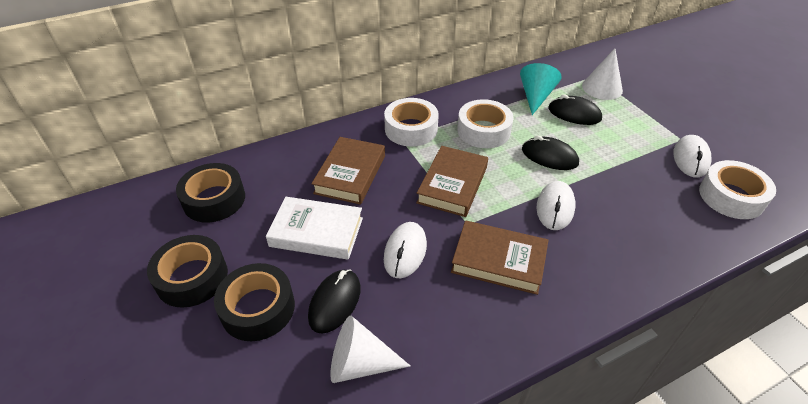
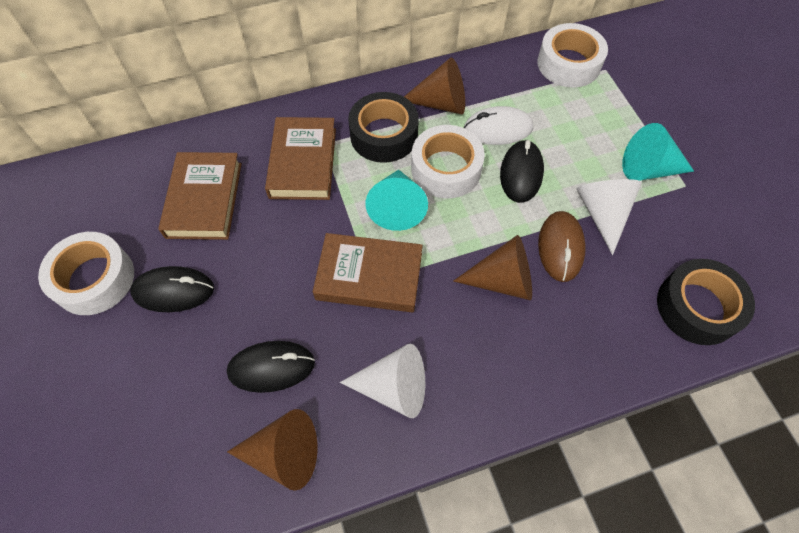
black tape: 3 -> 2
brown cone: 0 -> 3
brown mouse: 0 -> 1
turquoise cone: 1 -> 2
white book: 1 -> 0
white mouse: 3 -> 1

